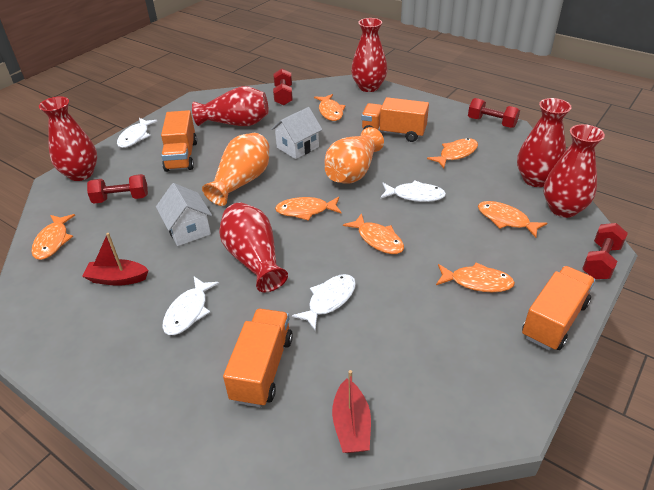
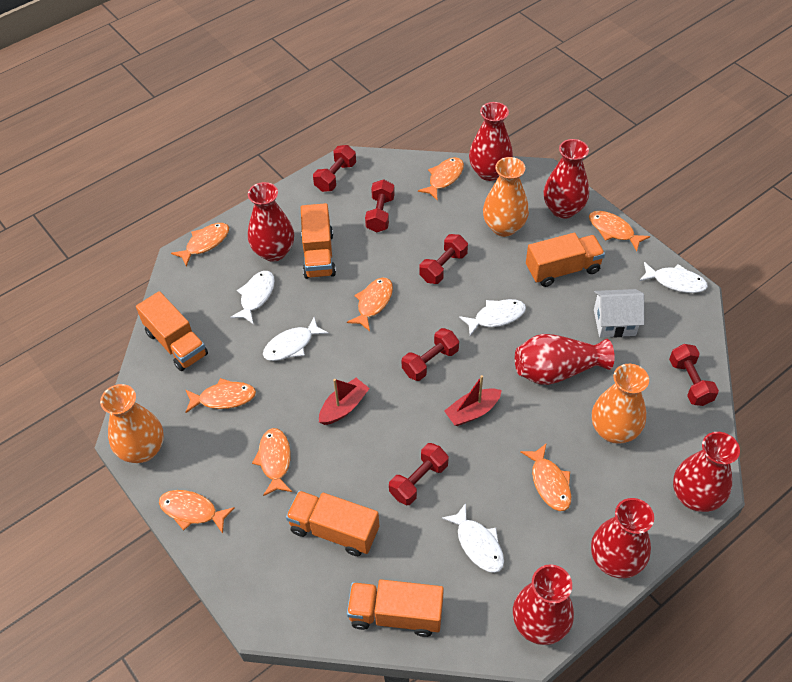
orange fish: 7 -> 8
orange truck: 4 -> 5
orange vase: 2 -> 3
red dumbbell: 4 -> 6
red vase: 6 -> 7
white fish: 4 -> 5
white house: 2 -> 1

